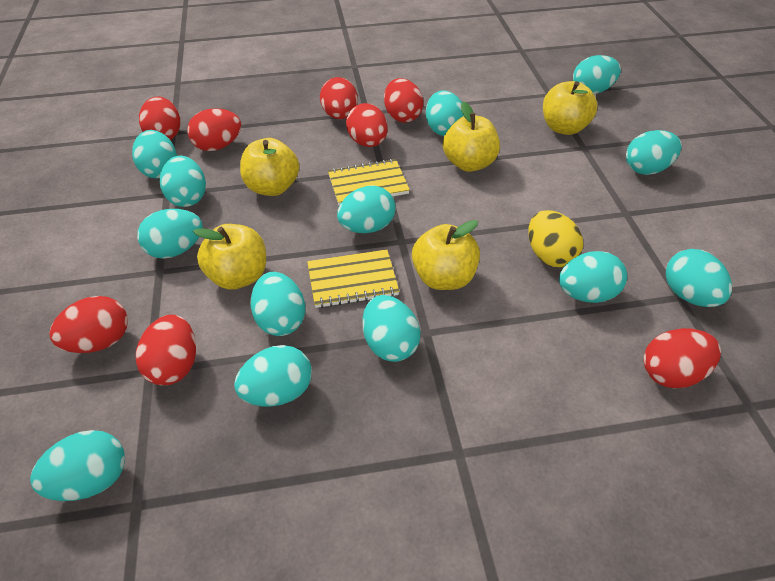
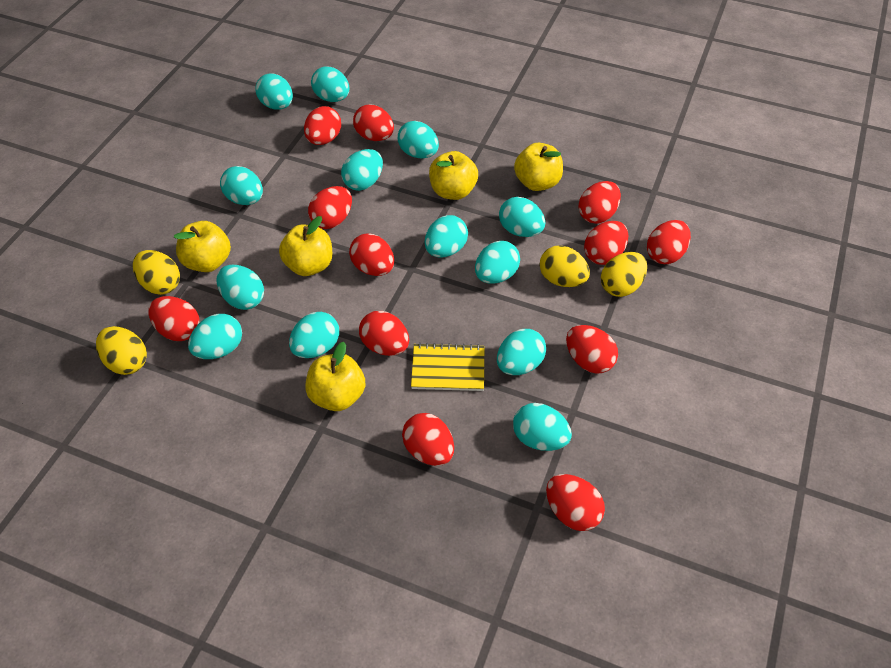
red egg: 8 -> 12
yellow egg: 1 -> 4
yellow notebook: 2 -> 1

